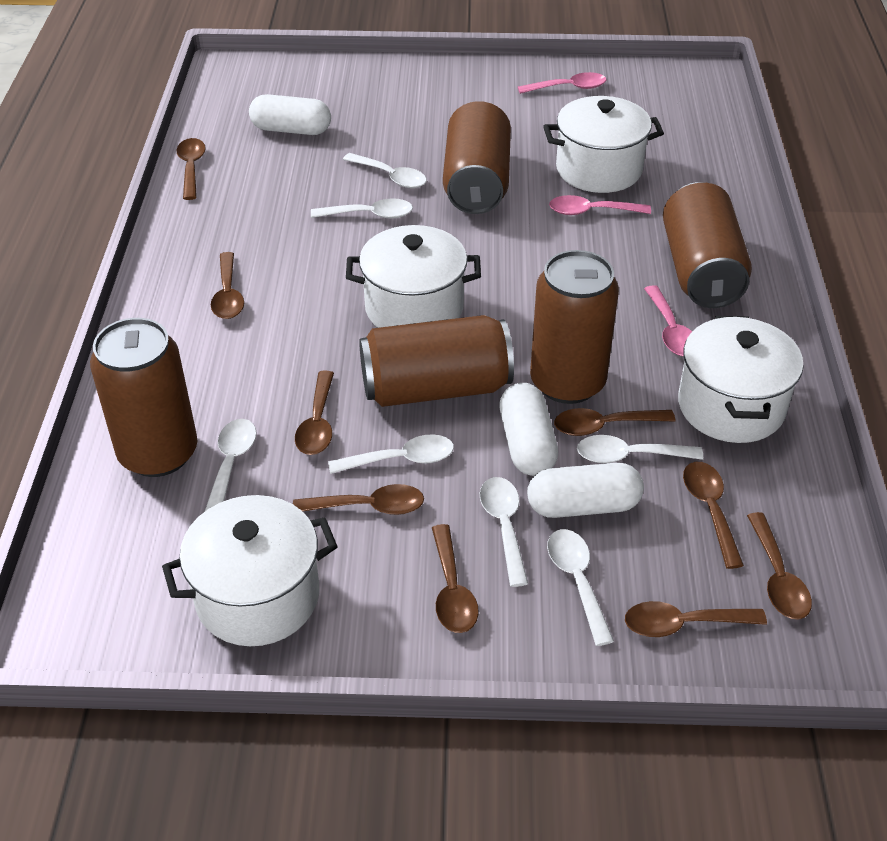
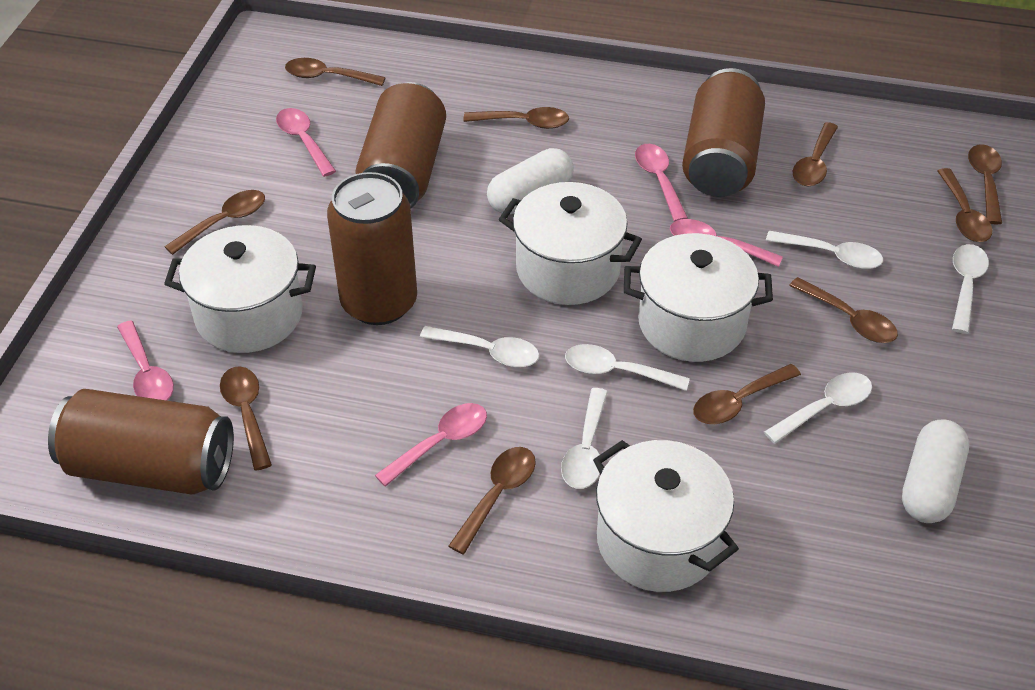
brown can: 5 -> 4
brown spoon: 9 -> 10
pink spoon: 3 -> 5
white capsule: 3 -> 2
white spoon: 7 -> 6

